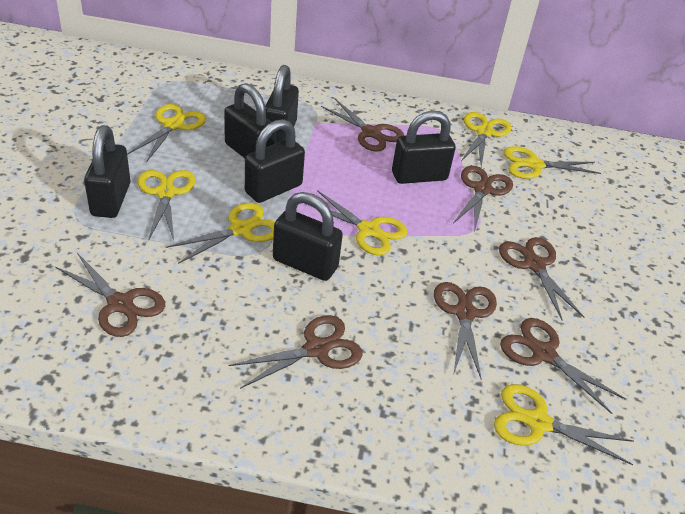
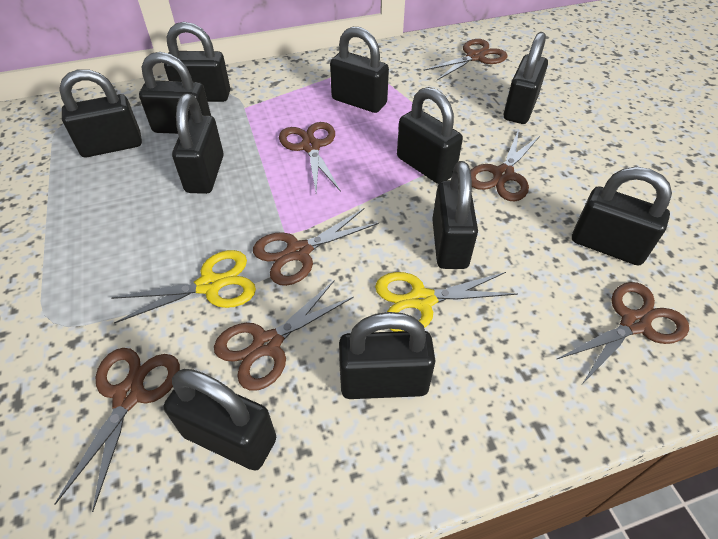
black padlock: 6 -> 11
yellow scissors: 7 -> 2

